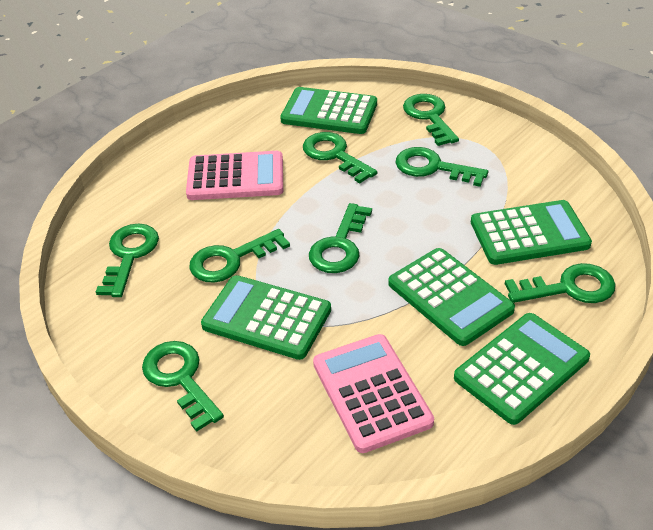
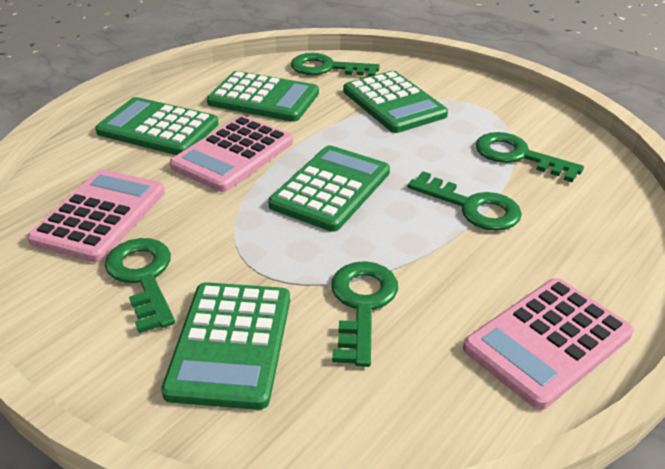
green key: 8 -> 5
pink calculator: 2 -> 3

